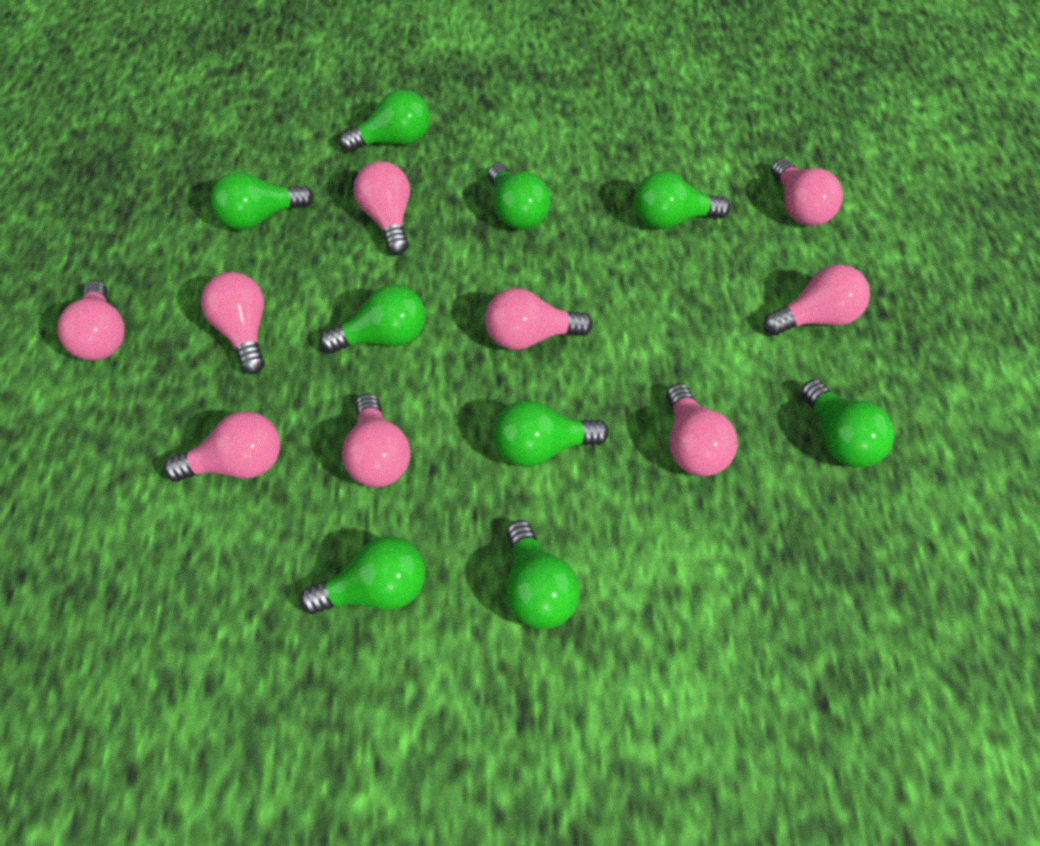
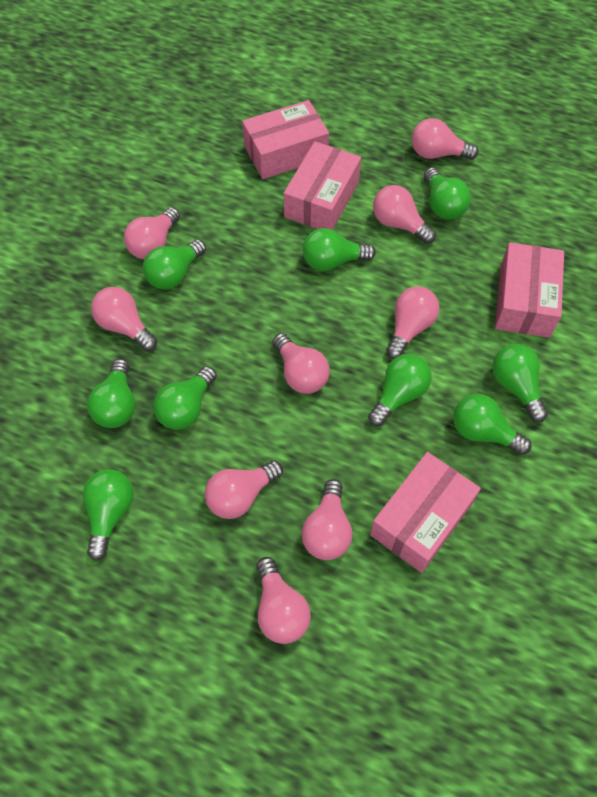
pink box: 0 -> 4

